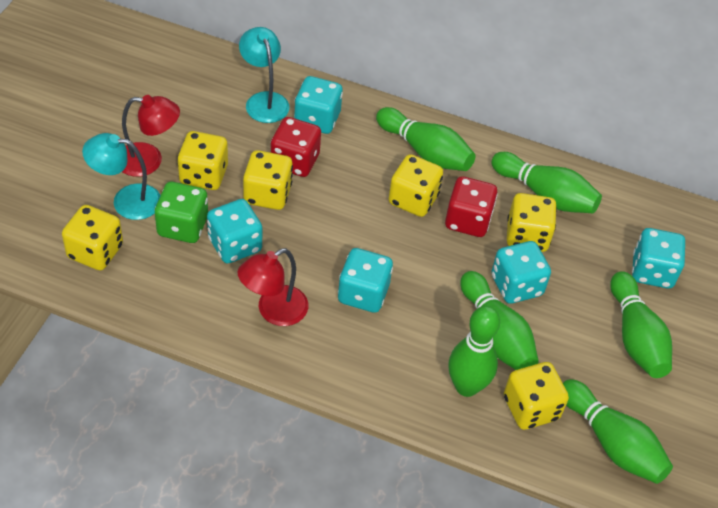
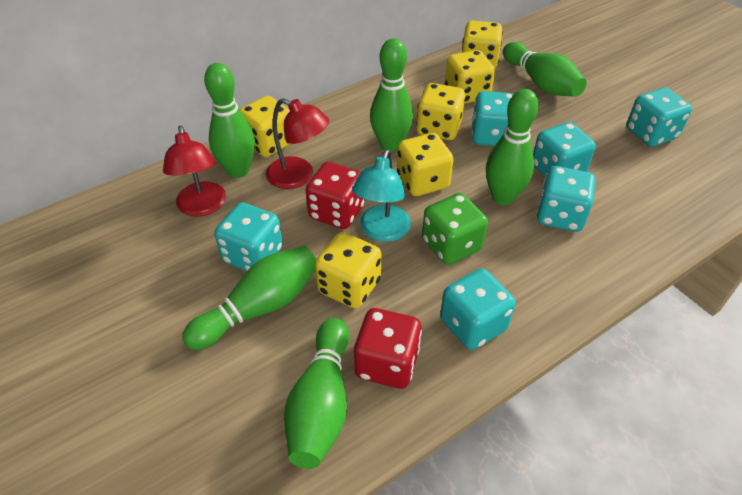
turquoise dice: 5 -> 6
turquoise lamp: 2 -> 1

